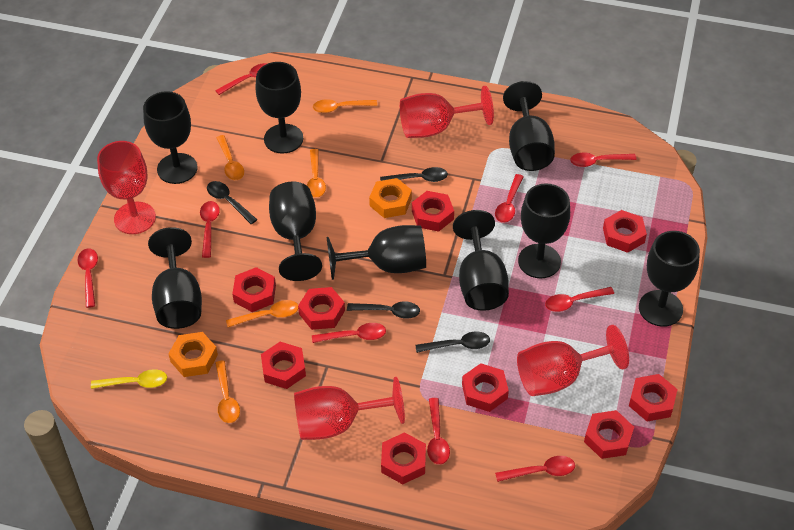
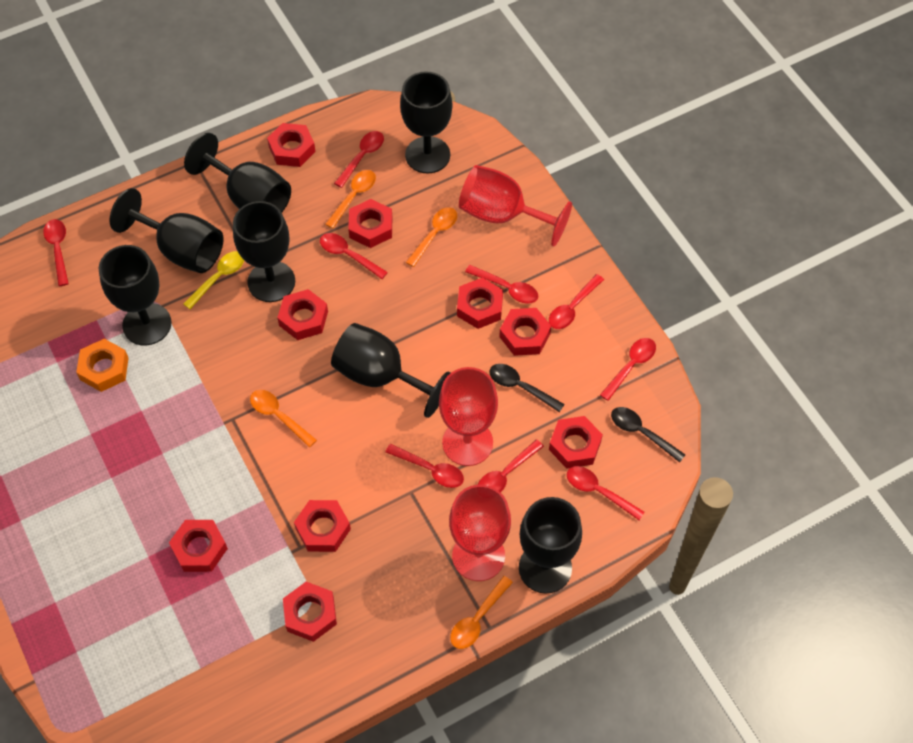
black goblet: 9 -> 7
black spoon: 4 -> 2
orange nut: 2 -> 1
orange spoon: 5 -> 4
red goblet: 4 -> 3

